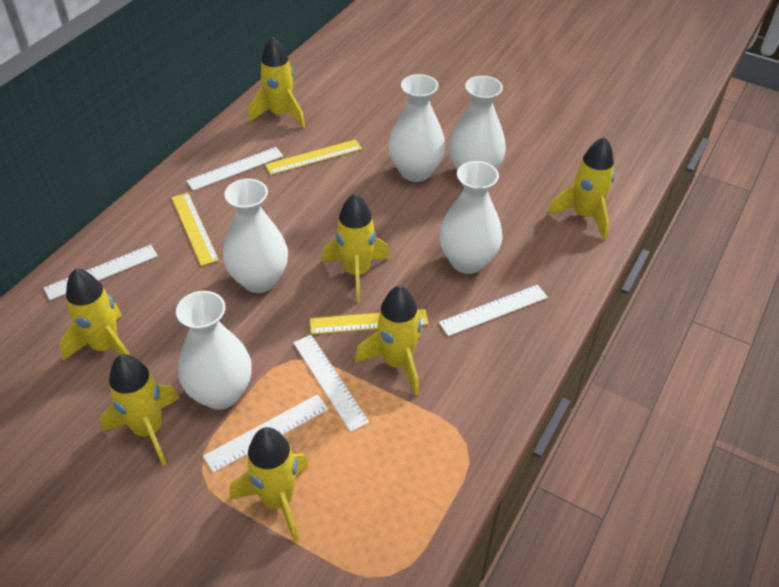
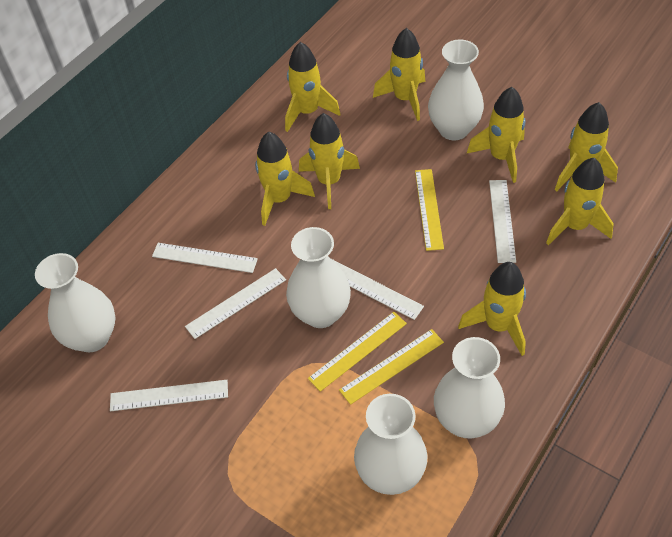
yellow rocket: 7 -> 8

